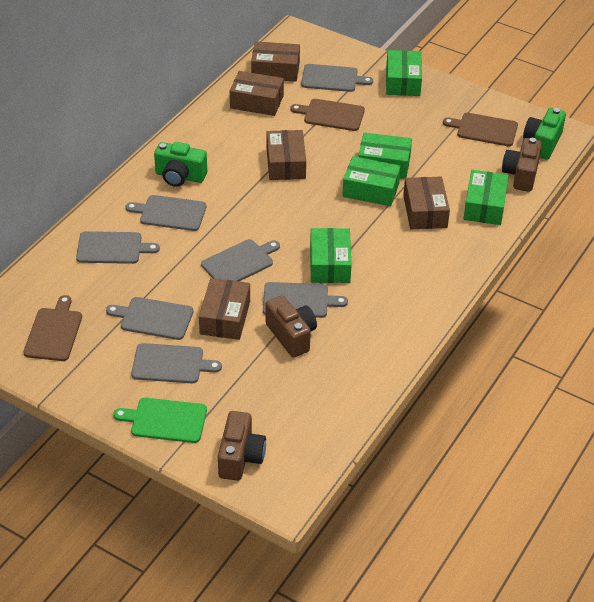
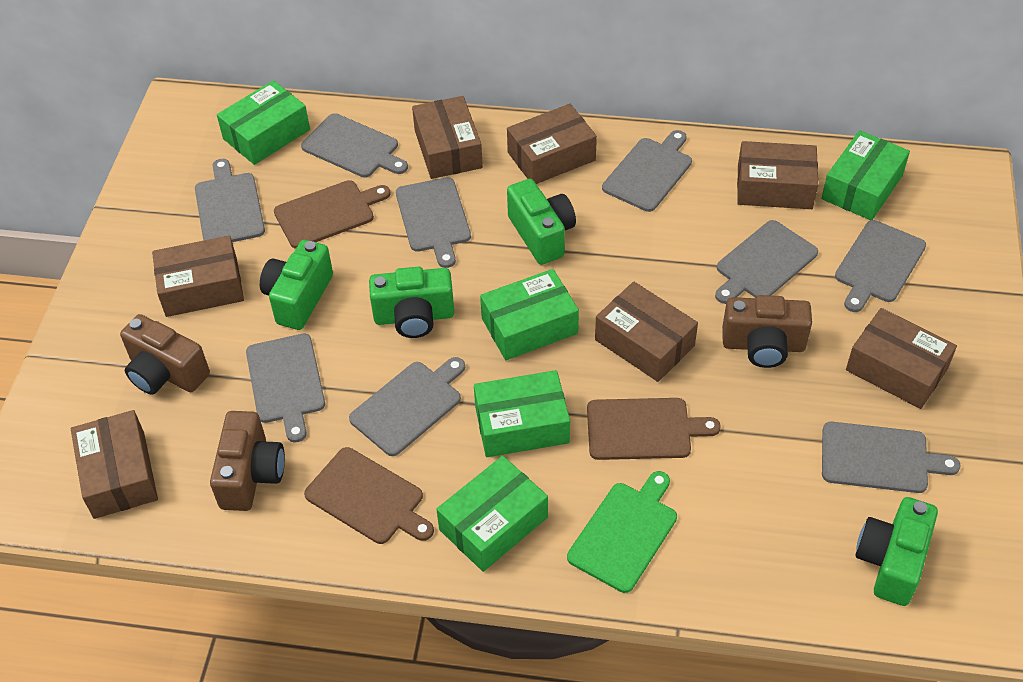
brown box: 5 -> 7
green camera: 2 -> 4
grey cutting board: 7 -> 9

